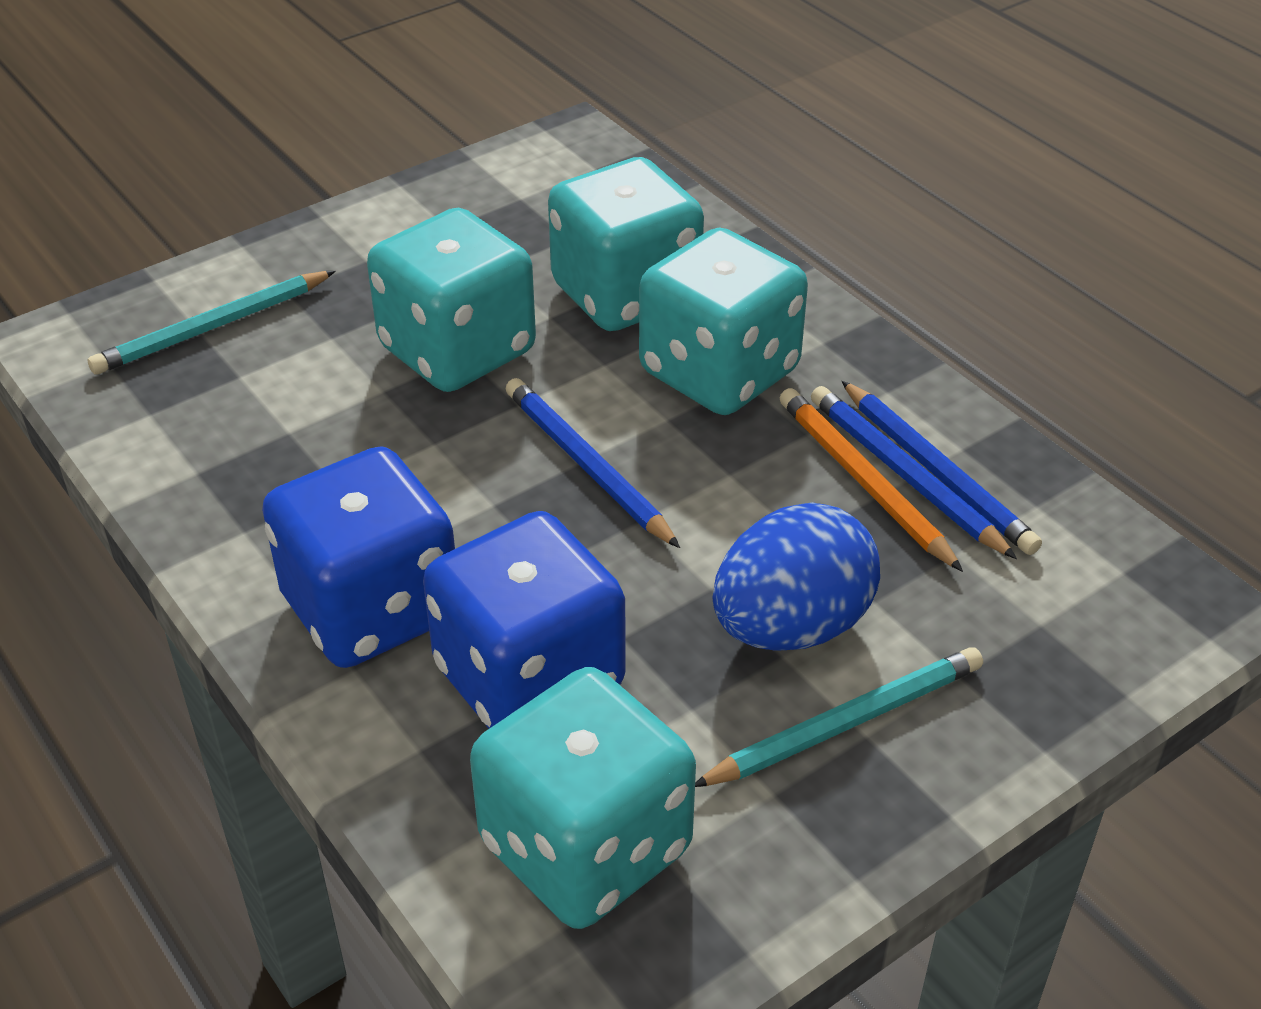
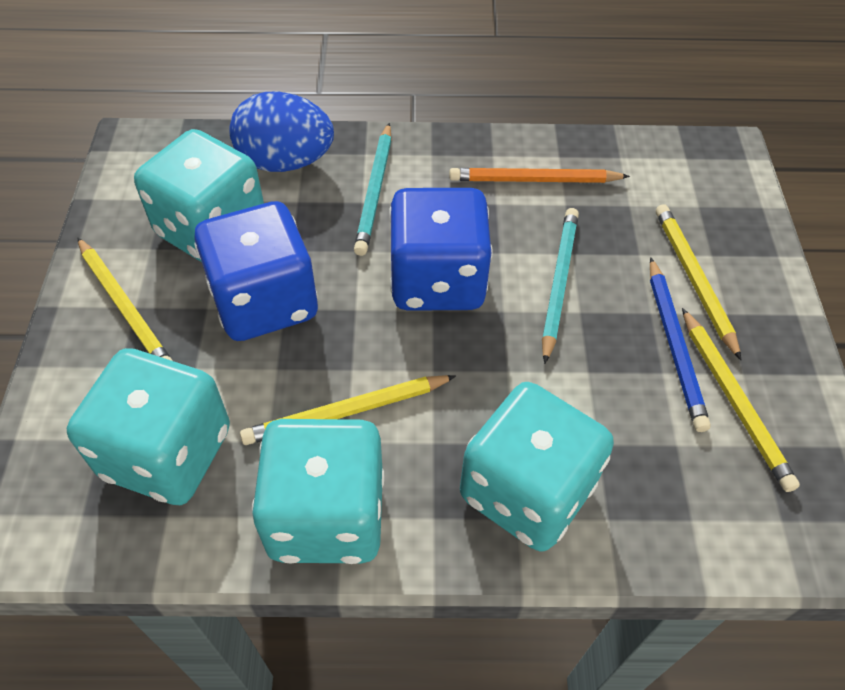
blue pencil: 3 -> 1
yellow pencil: 0 -> 4

